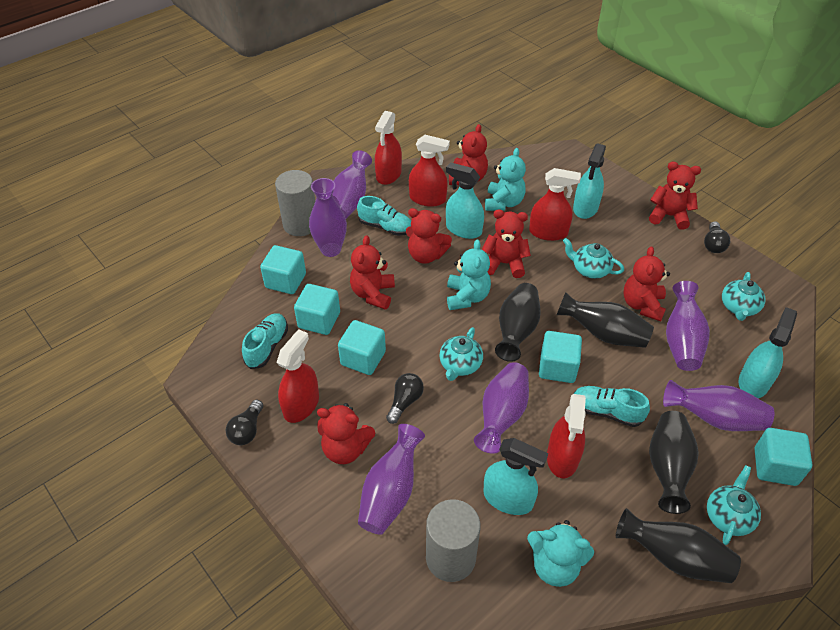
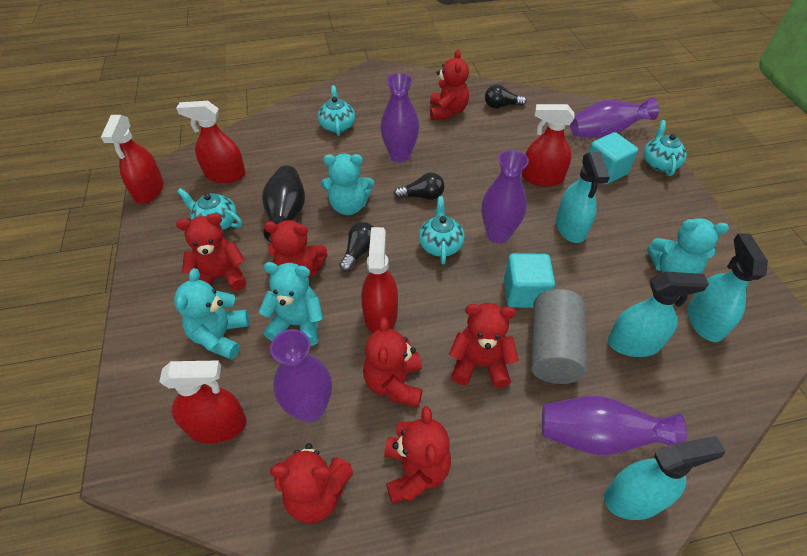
black vase: 4 -> 1
grey cylinder: 2 -> 1
purple vase: 6 -> 5
turquoise cube: 5 -> 2
turquoise shoe: 3 -> 0
turquoise teddy bear: 3 -> 4

